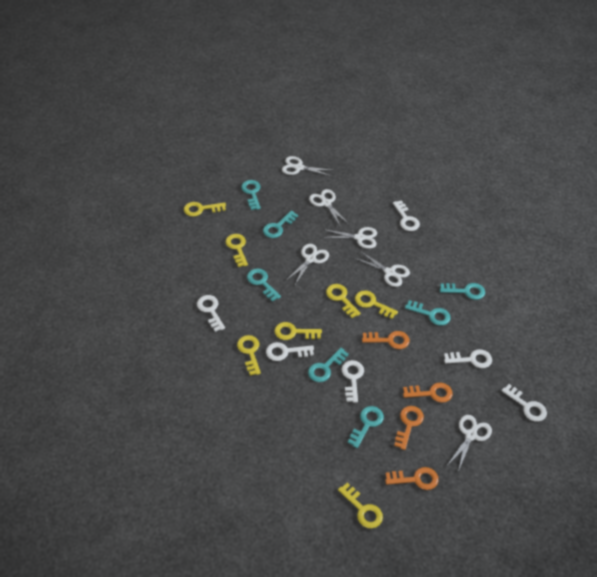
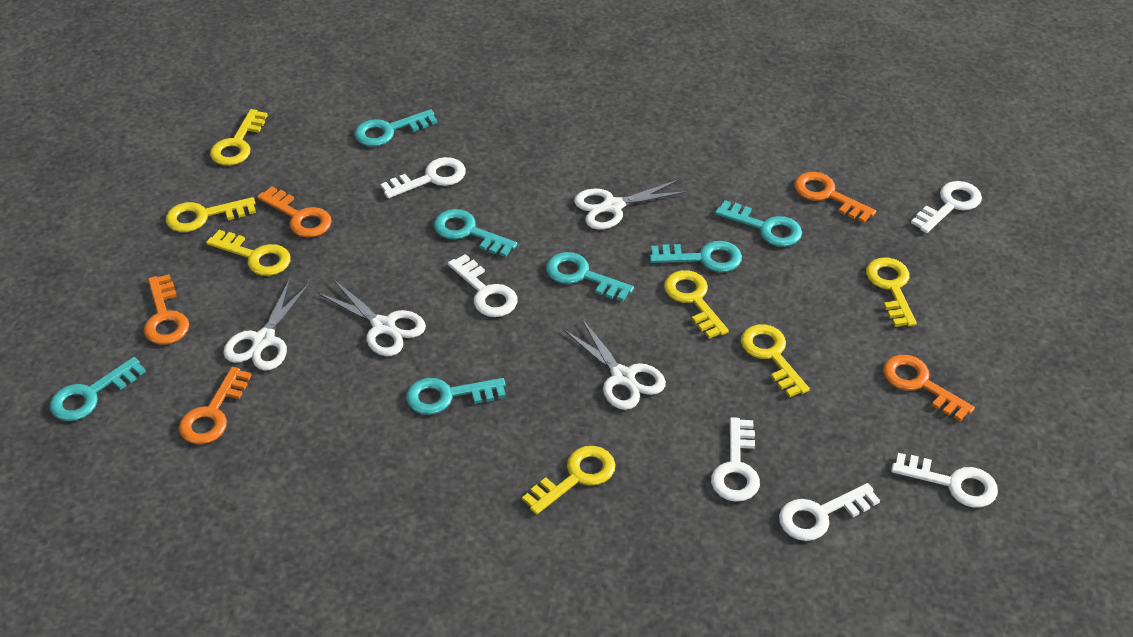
orange key: 4 -> 5
white scissors: 6 -> 4

